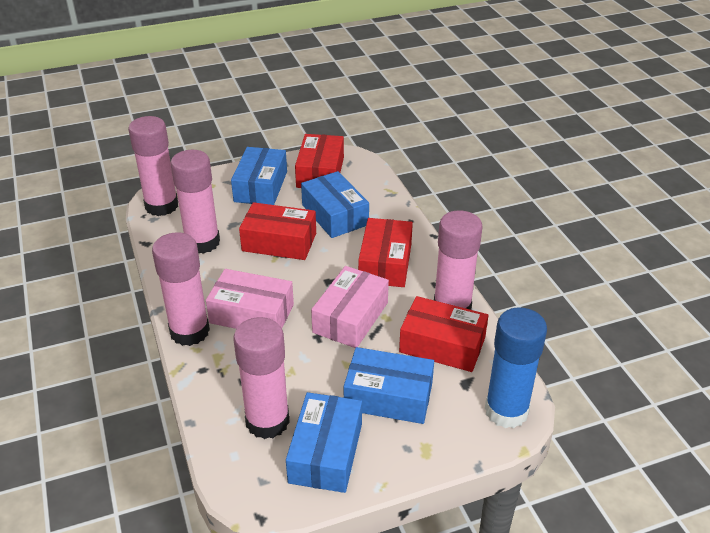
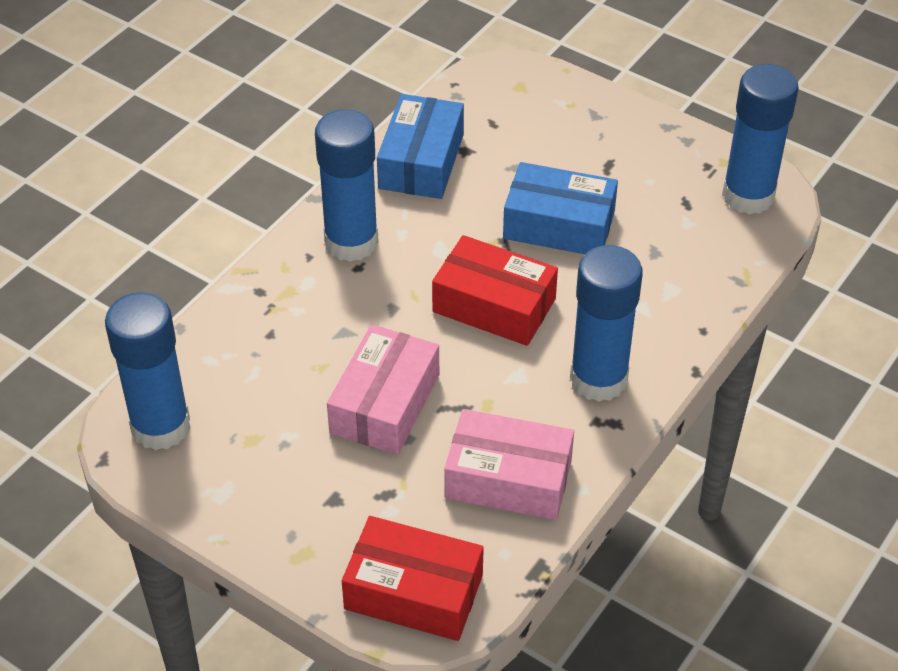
blue box: 4 -> 2
blue glue stick: 1 -> 4
pink glue stick: 5 -> 0
red box: 4 -> 2

